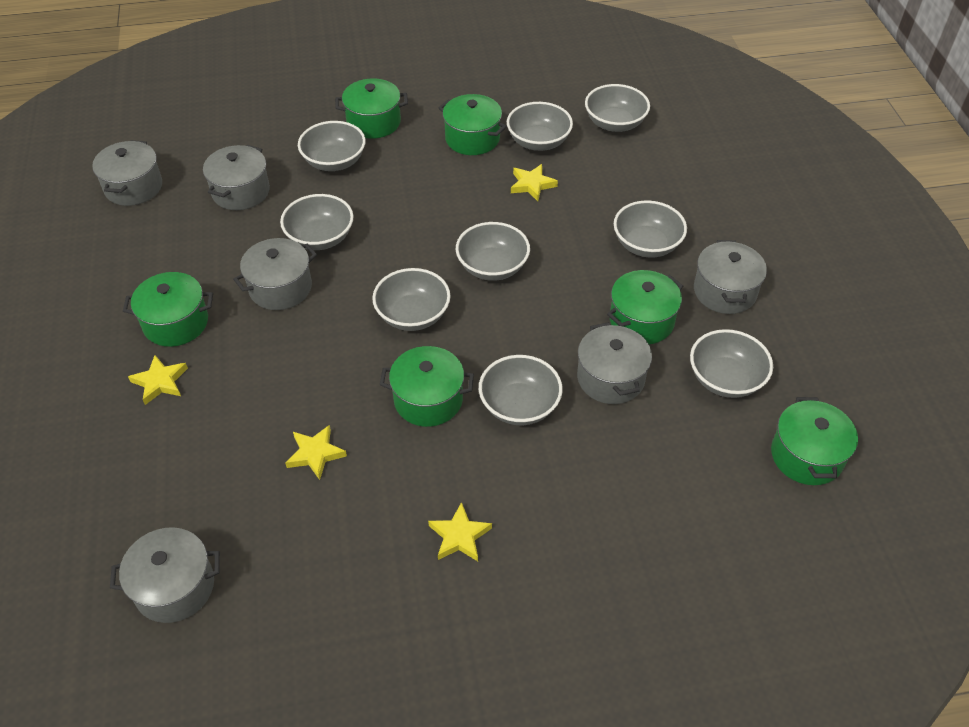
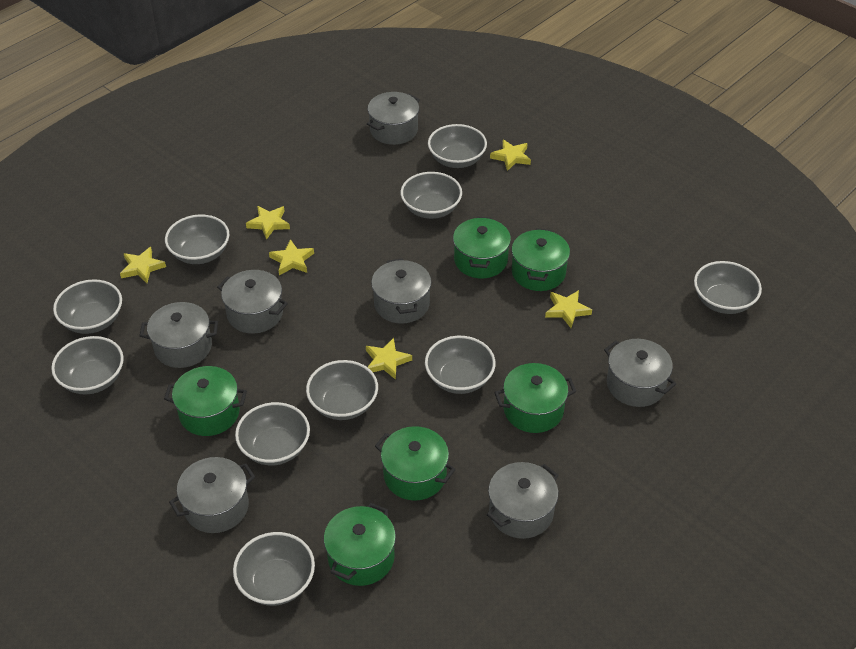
grey bowl: 9 -> 10
grey pot: 6 -> 7
yellow star: 4 -> 6

